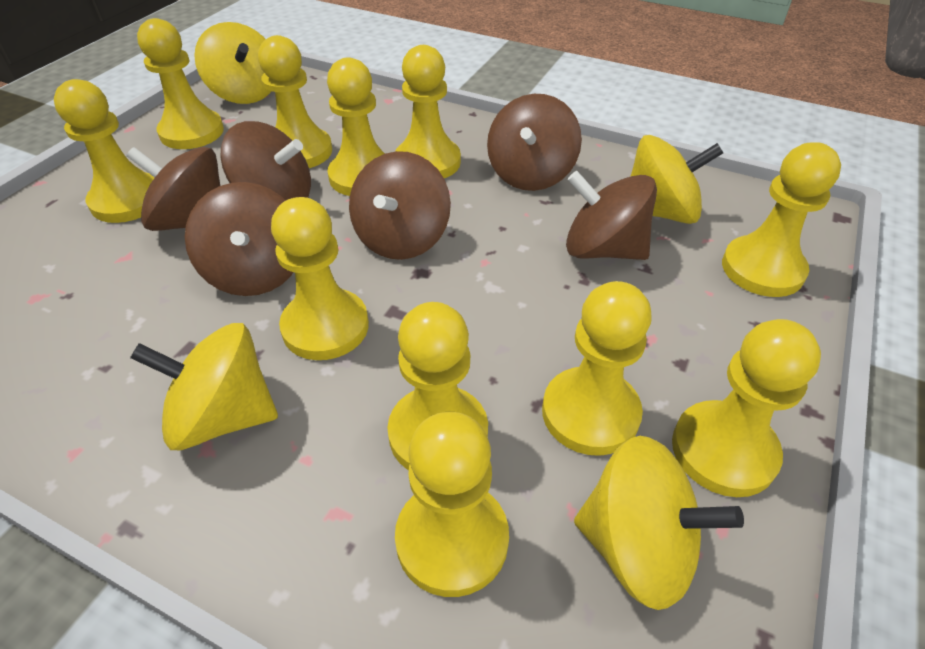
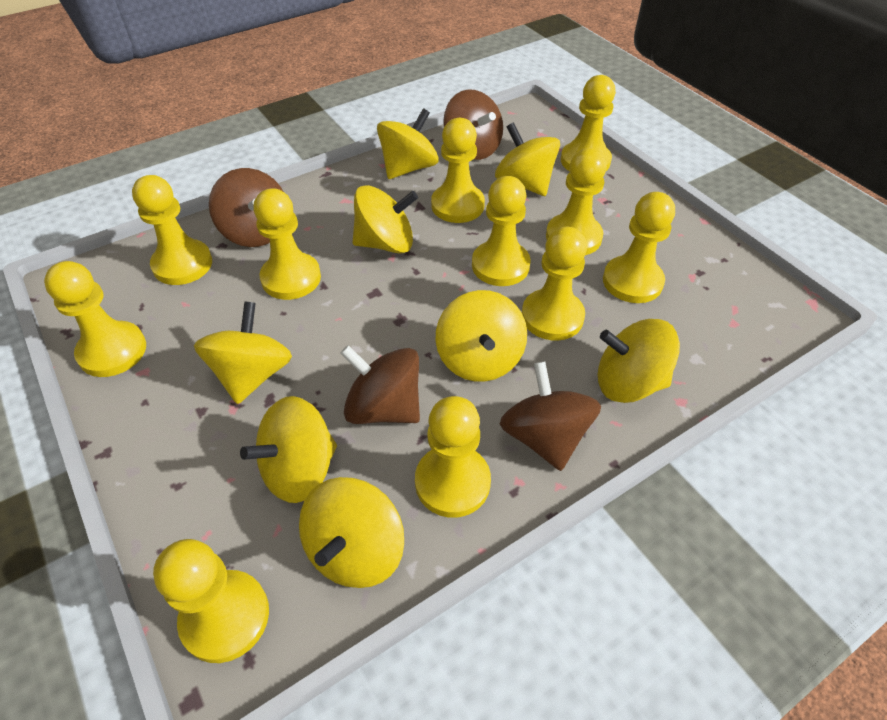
brown spinning top: 6 -> 4
yellow spinning top: 4 -> 8

